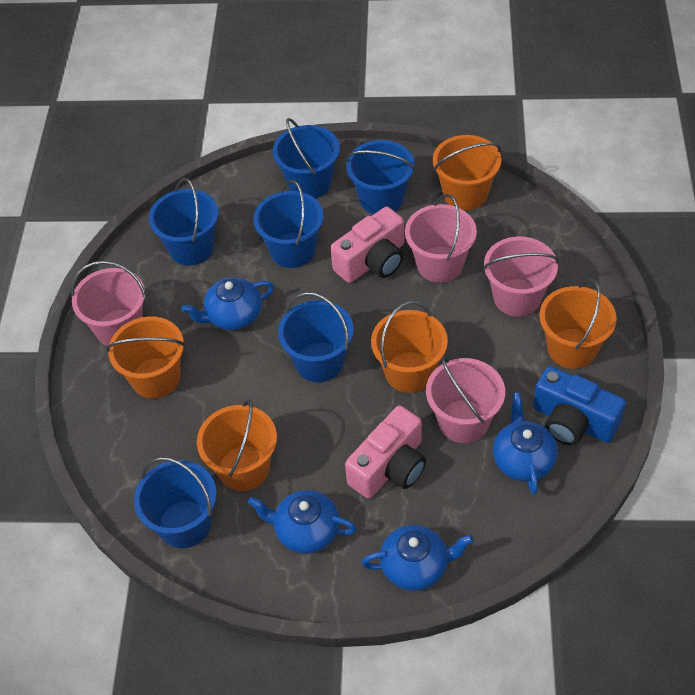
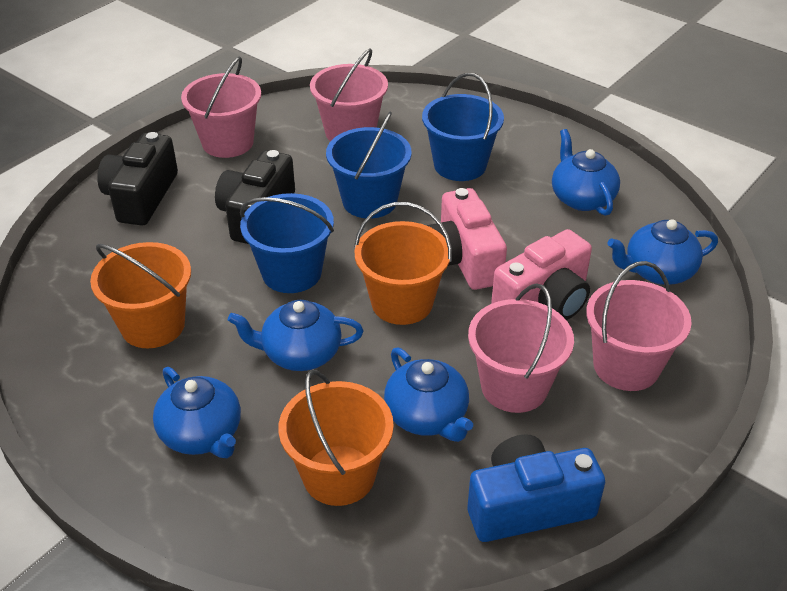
black camera: 0 -> 2
blue bucket: 6 -> 3
blue teapot: 4 -> 5
orange bucket: 5 -> 3

